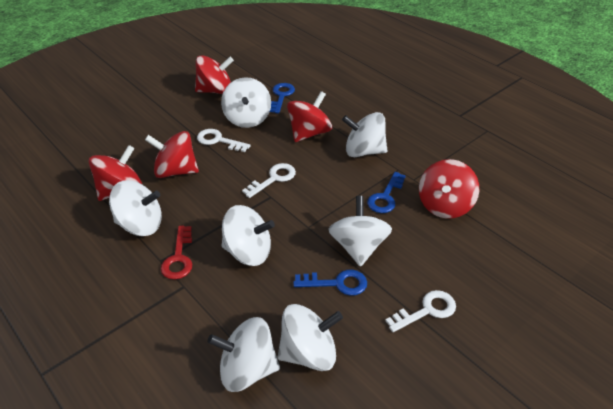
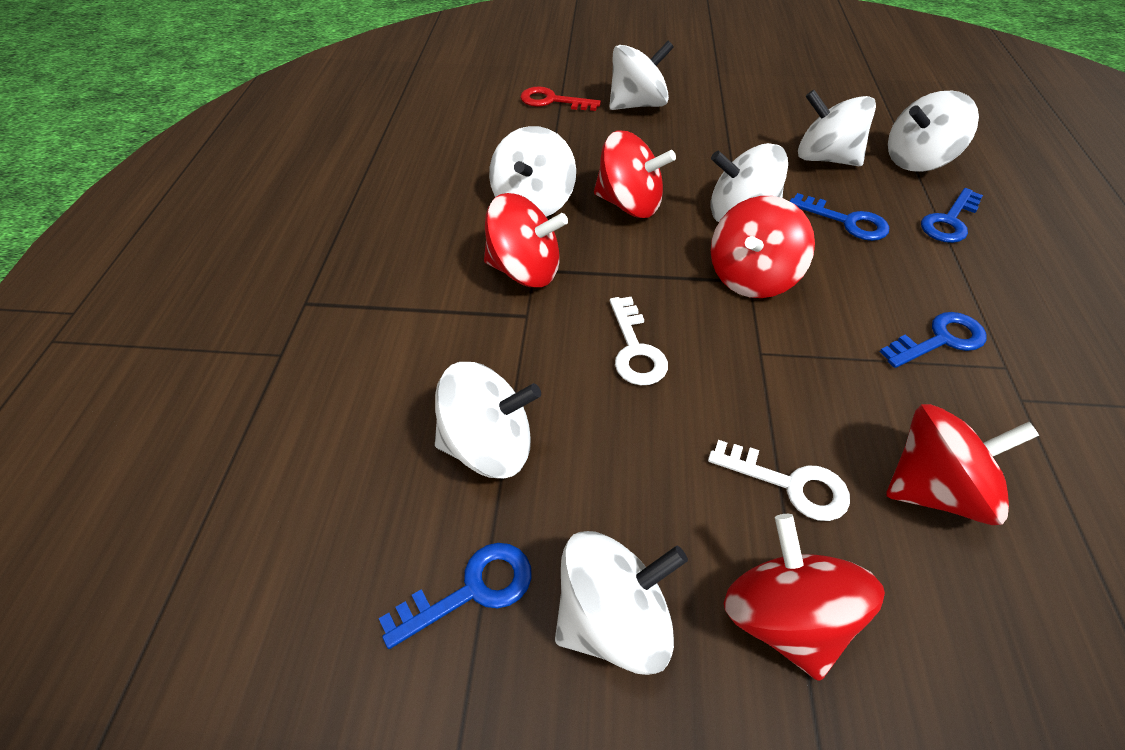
blue key: 3 -> 4
white key: 3 -> 2

